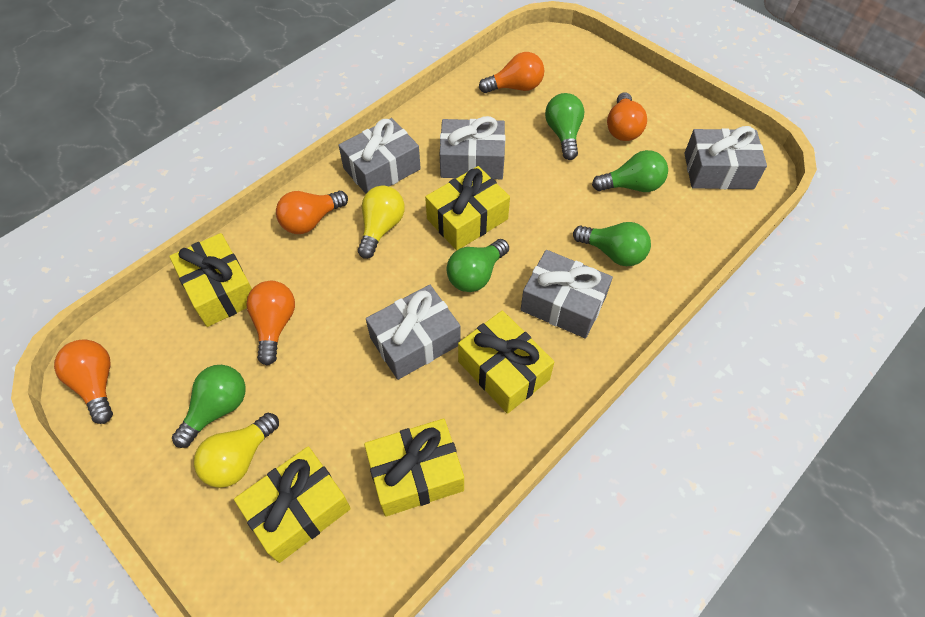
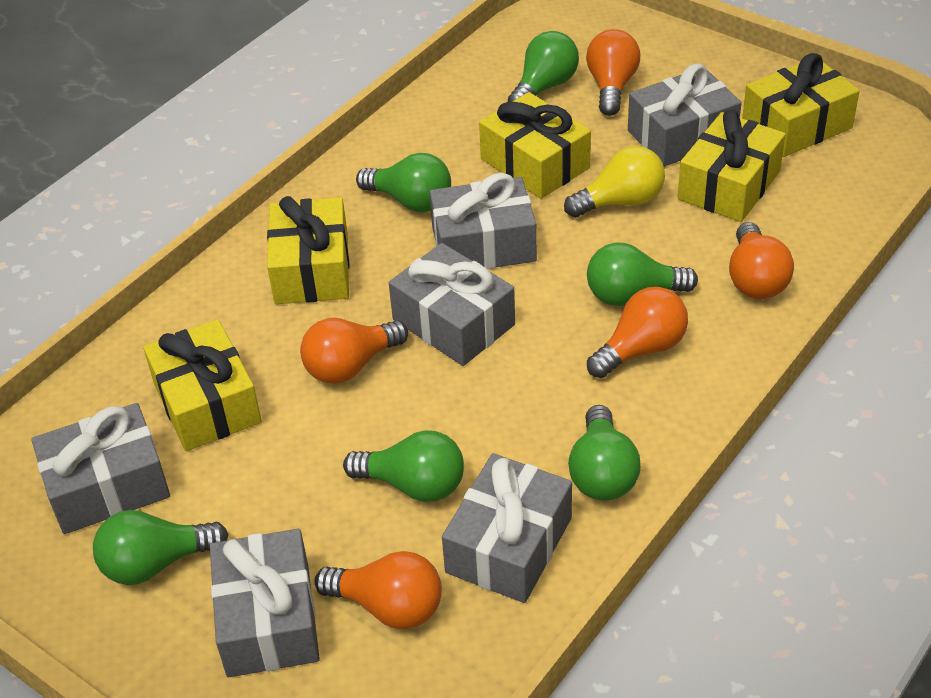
green light bulb: 5 -> 6
grey gift: 5 -> 6
yellow light bulb: 2 -> 1

